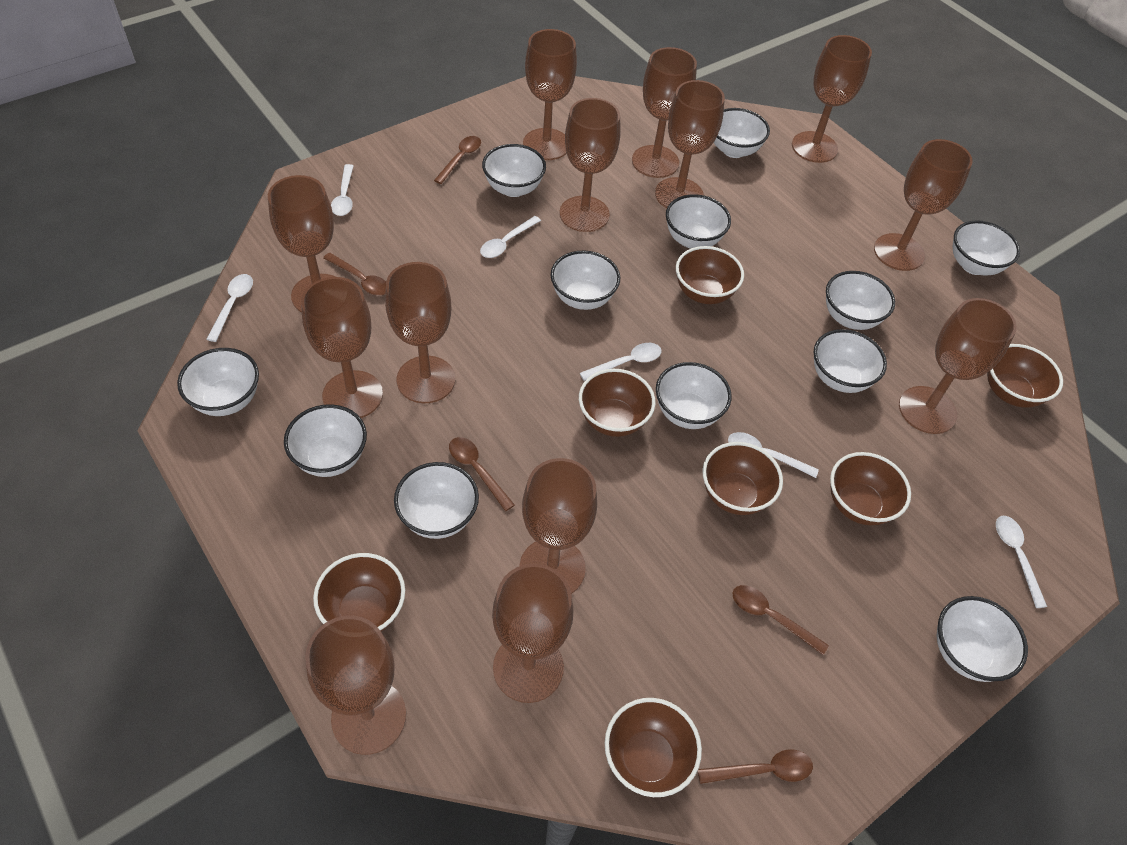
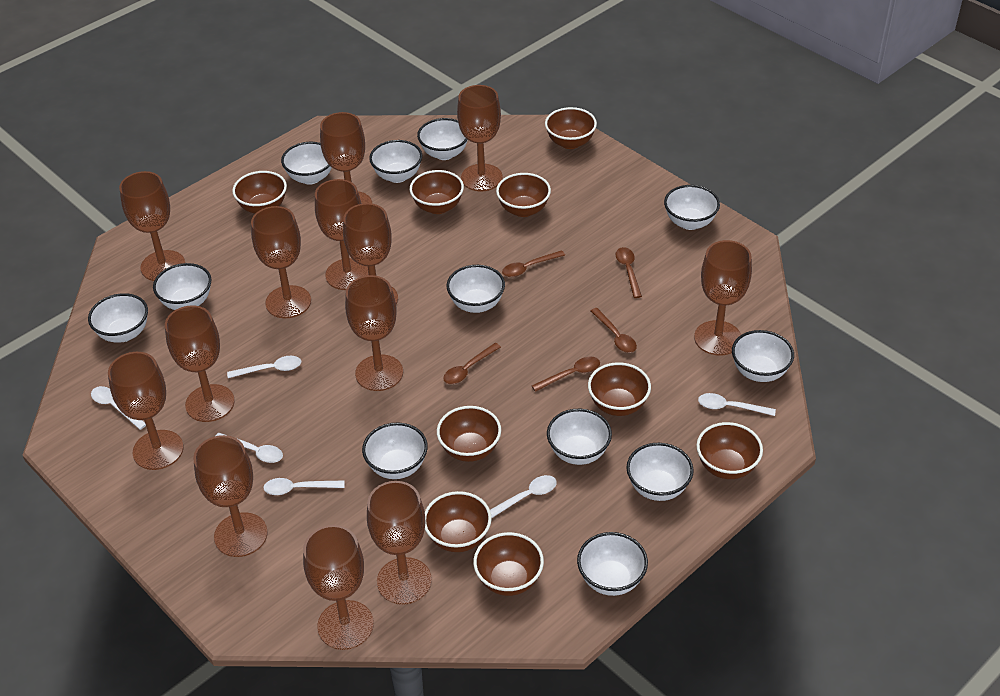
brown bowl: 7 -> 9

